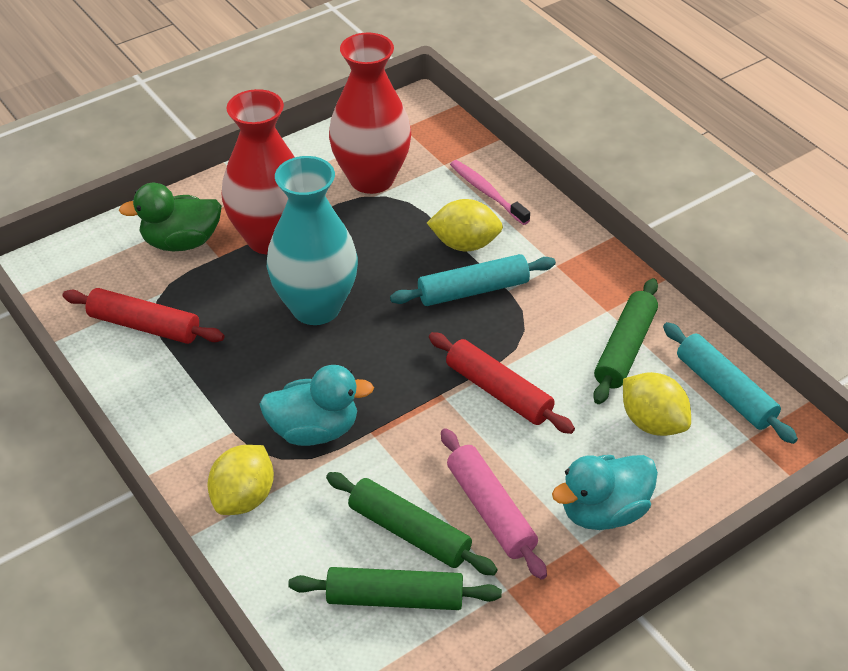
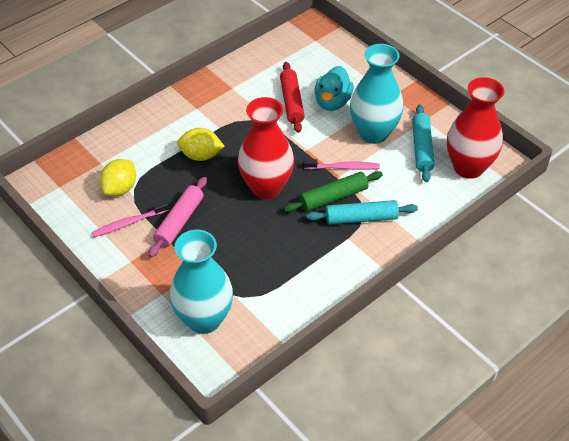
green duck: 1 -> 0
green rolling pin: 3 -> 1
pink toothbrush: 1 -> 2
red rolling pin: 2 -> 1
turquoise duck: 2 -> 1
turquoise vase: 1 -> 2
yellow lemon: 3 -> 2

